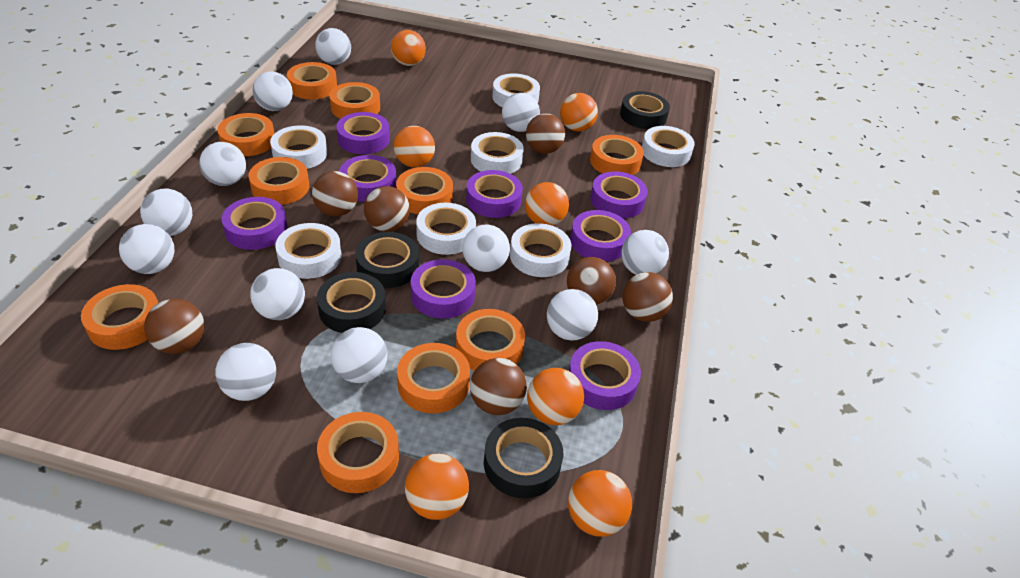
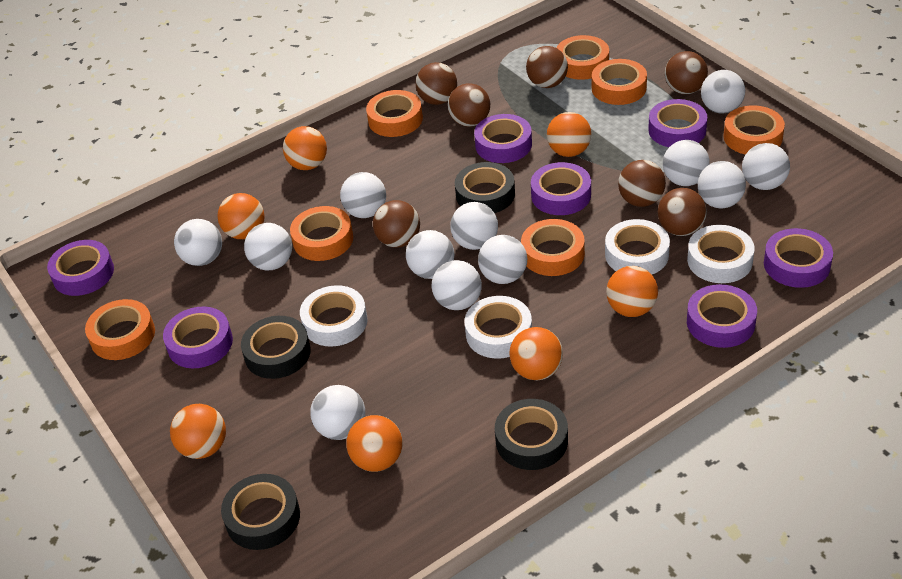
orange tape: 10 -> 7
purple tape: 8 -> 7
white tape: 7 -> 4

